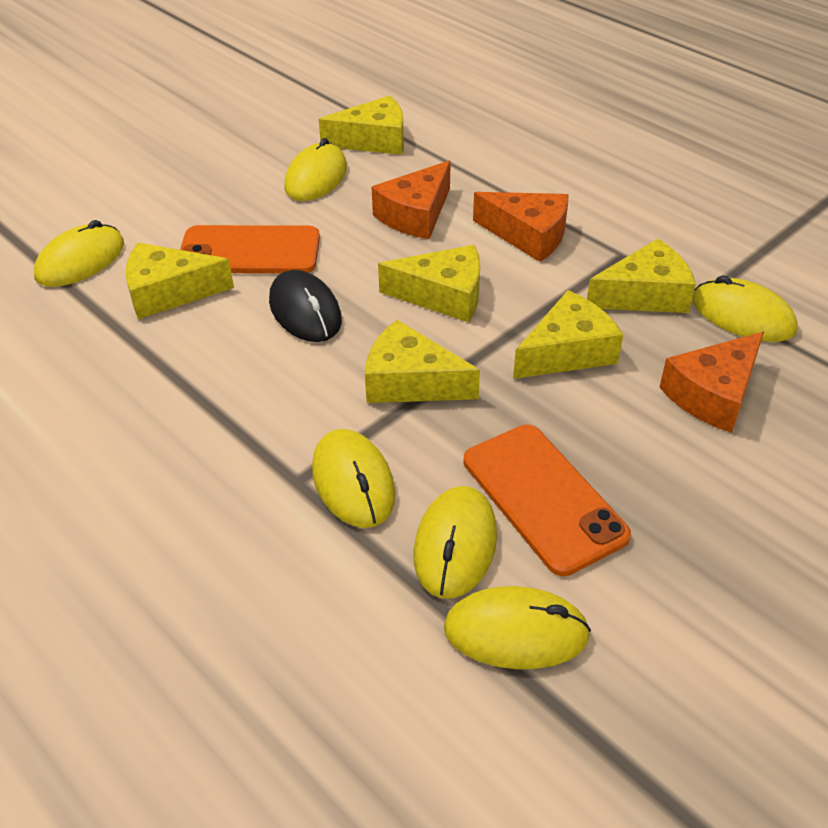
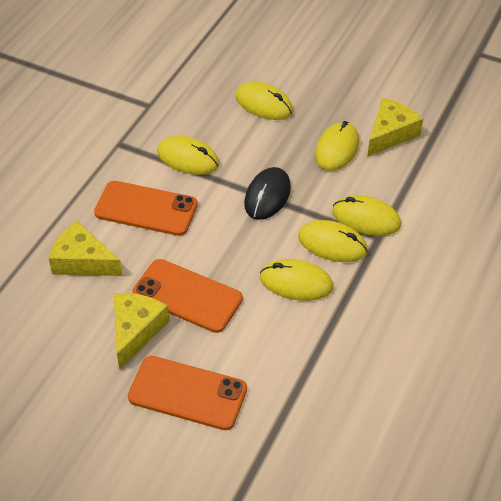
orange cheese: 3 -> 0
orange phone: 2 -> 3
yellow cheese: 6 -> 3

